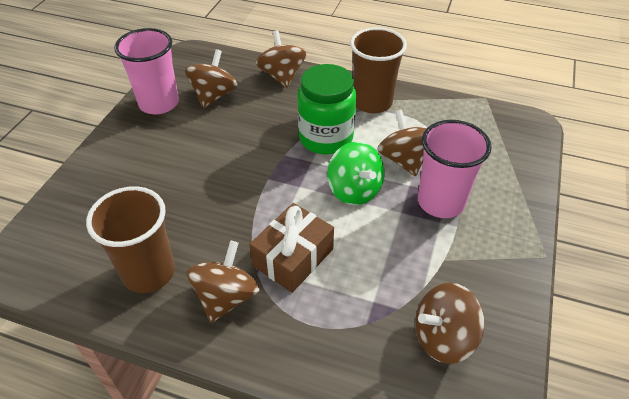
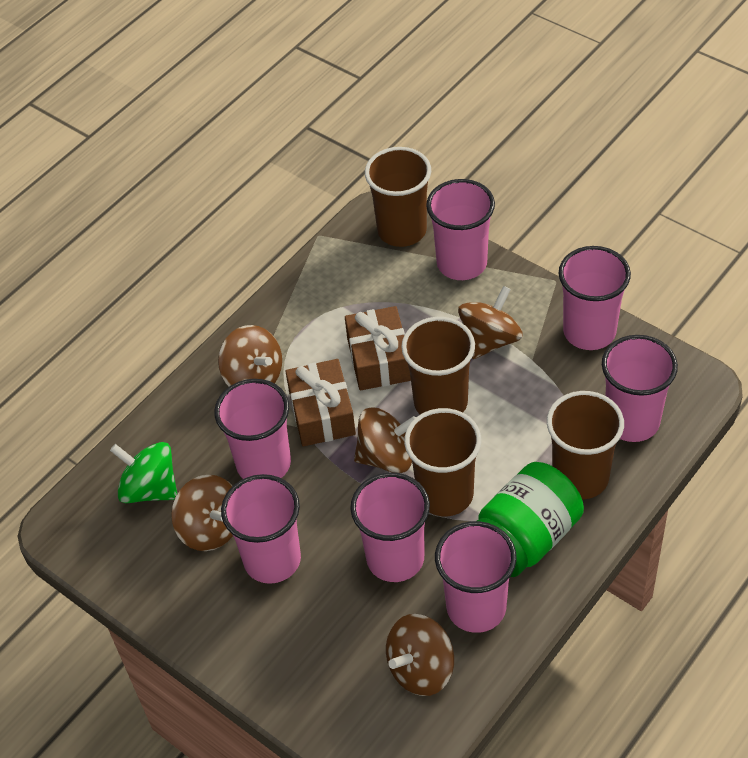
brown cup: 2 -> 4
brown gift: 1 -> 2
pink cup: 2 -> 7

